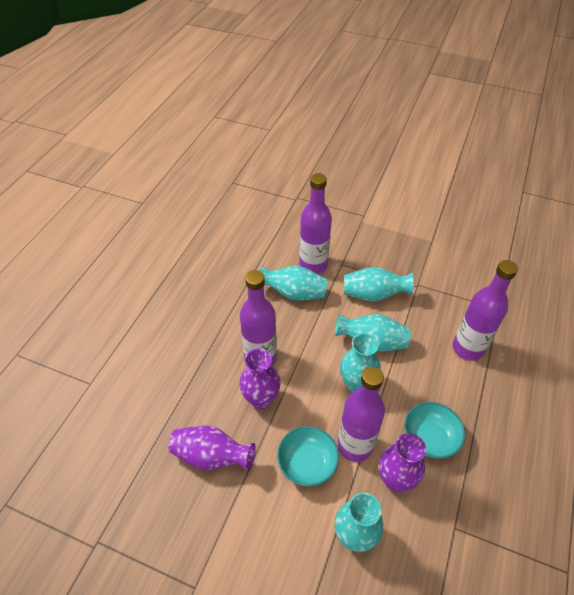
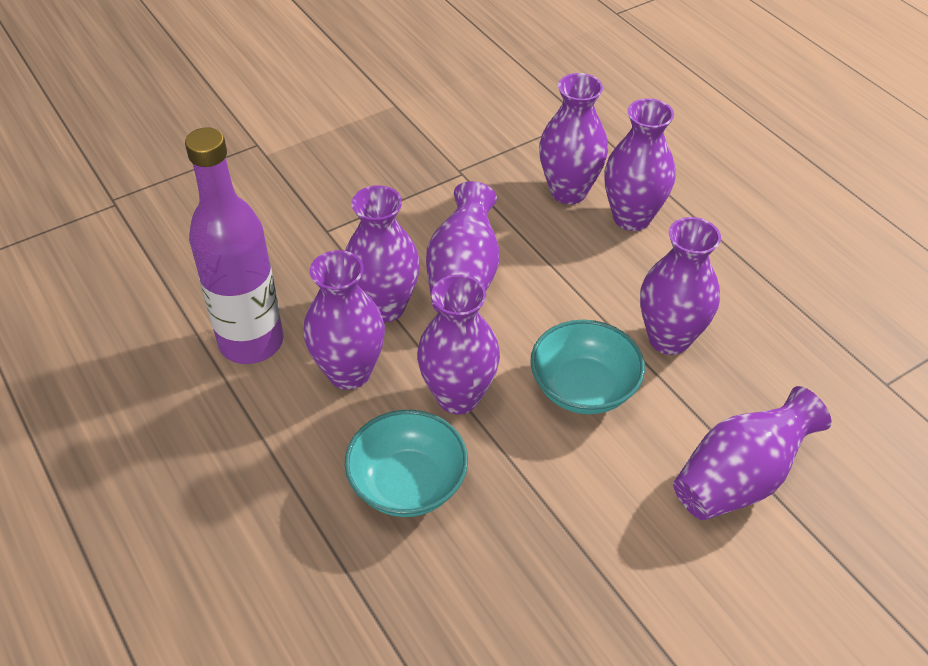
purple bottle: 4 -> 1
purple vase: 3 -> 8
turquoise vase: 5 -> 0

